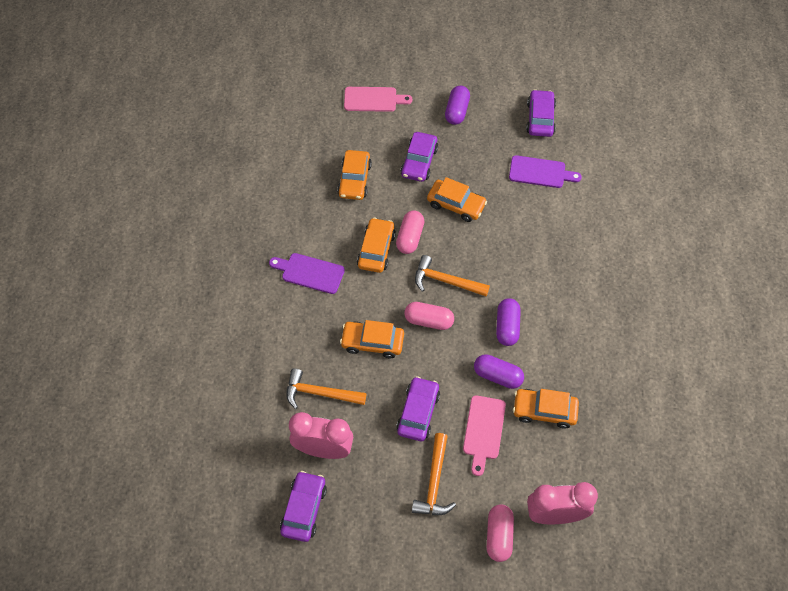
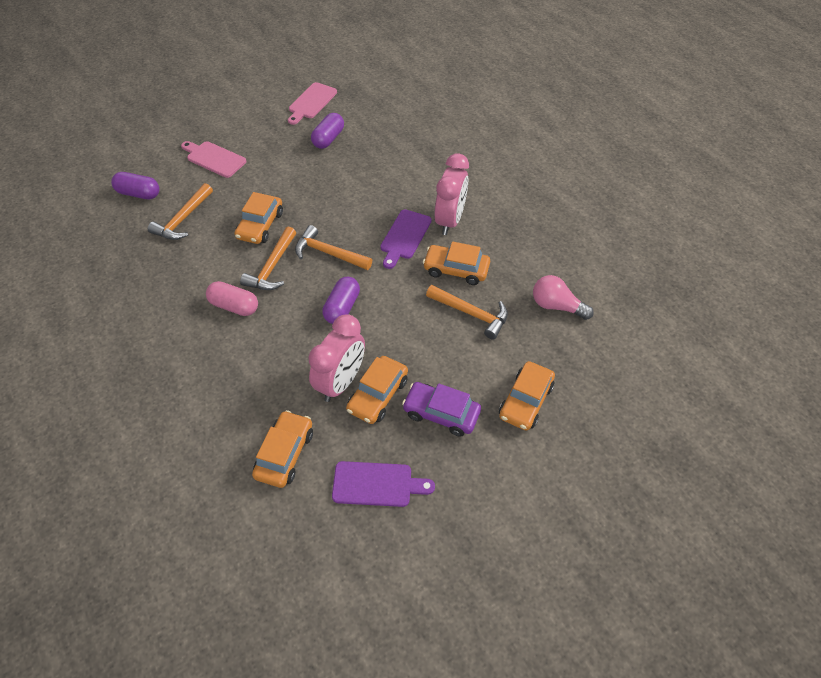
orange hammer: 3 -> 4
pink capsule: 3 -> 1
pink light bulb: 0 -> 1
purple car: 4 -> 1

